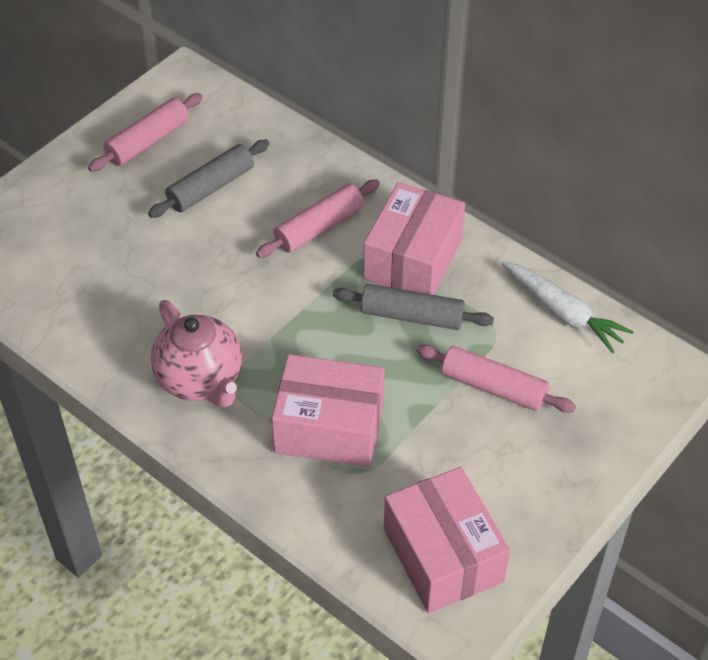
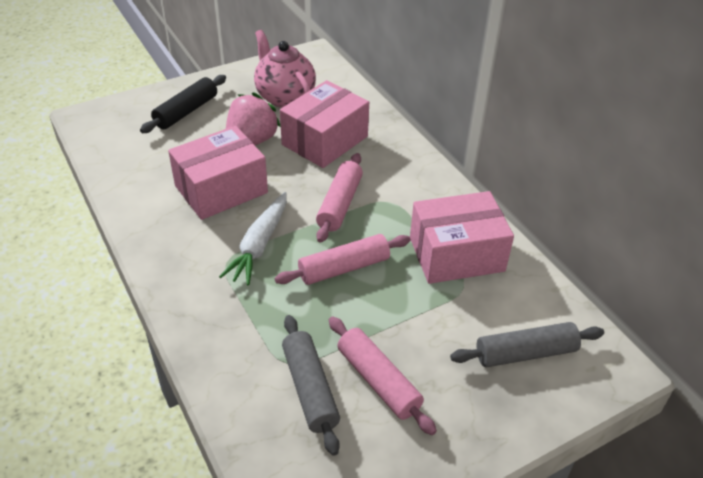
black rolling pin: 0 -> 1
pink strawberry: 0 -> 1

